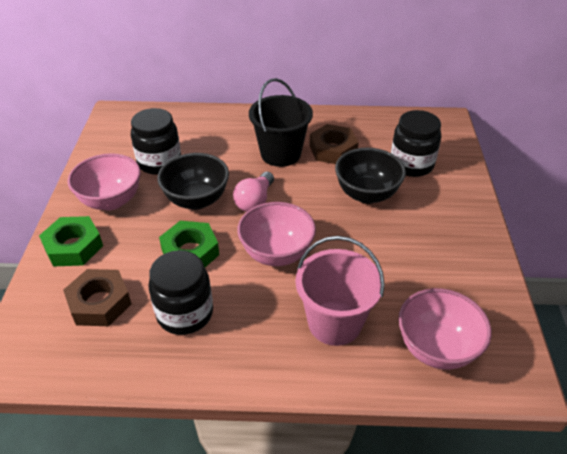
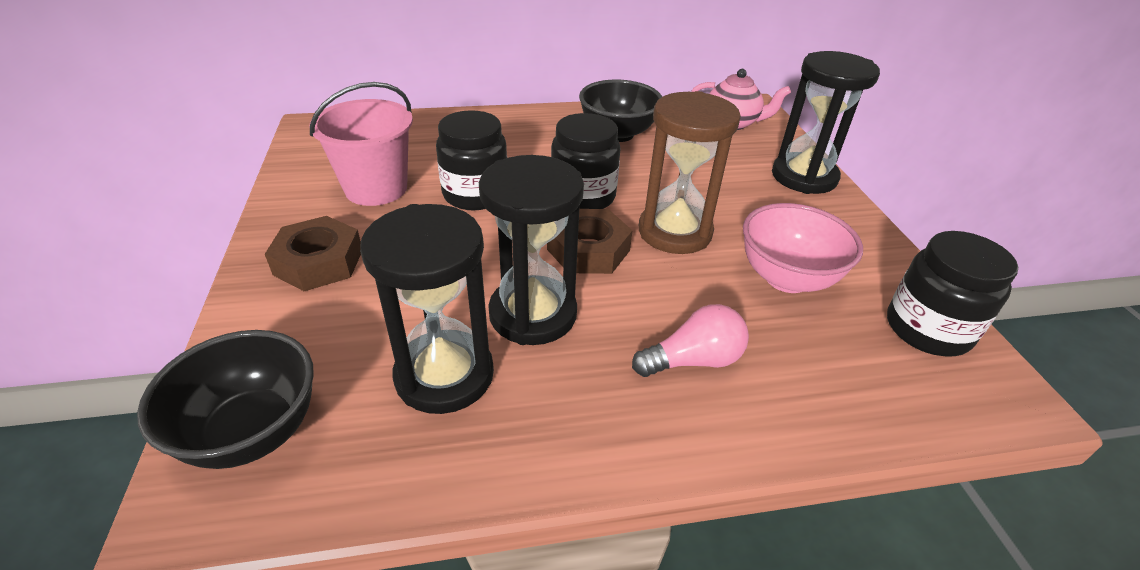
black bucket: 1 -> 0
black hourglass: 0 -> 3
brown hourglass: 0 -> 1
green nut: 2 -> 0
pink bowl: 3 -> 1
pink teapot: 0 -> 1

